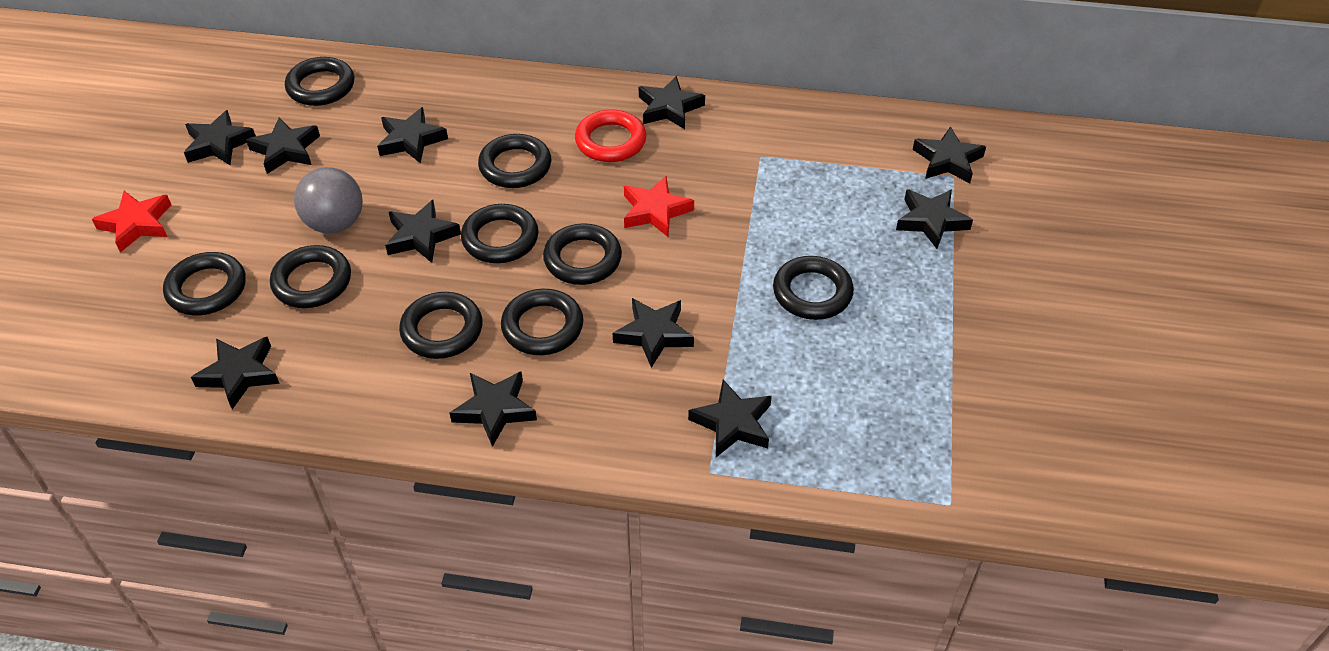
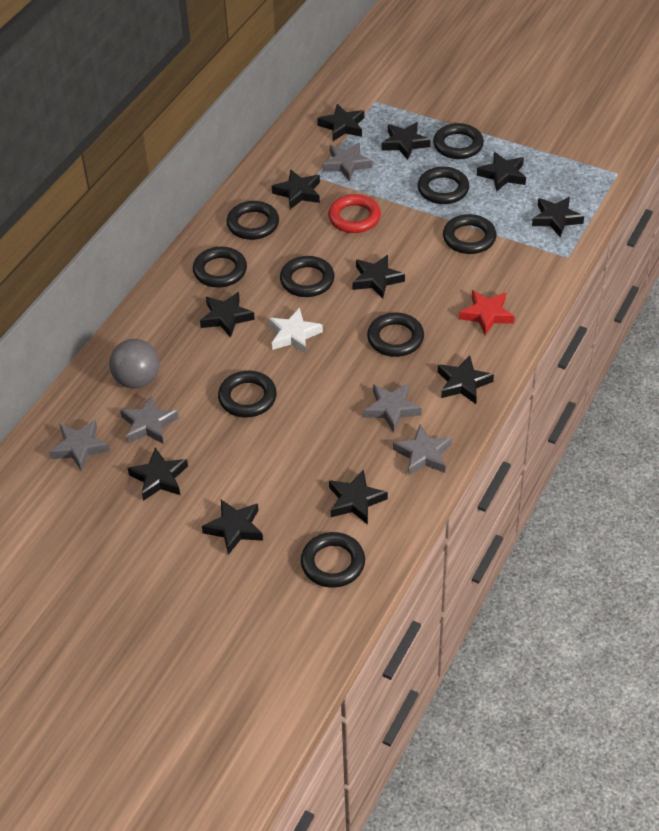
grey star: 0 -> 5
red star: 2 -> 1
white star: 0 -> 1

